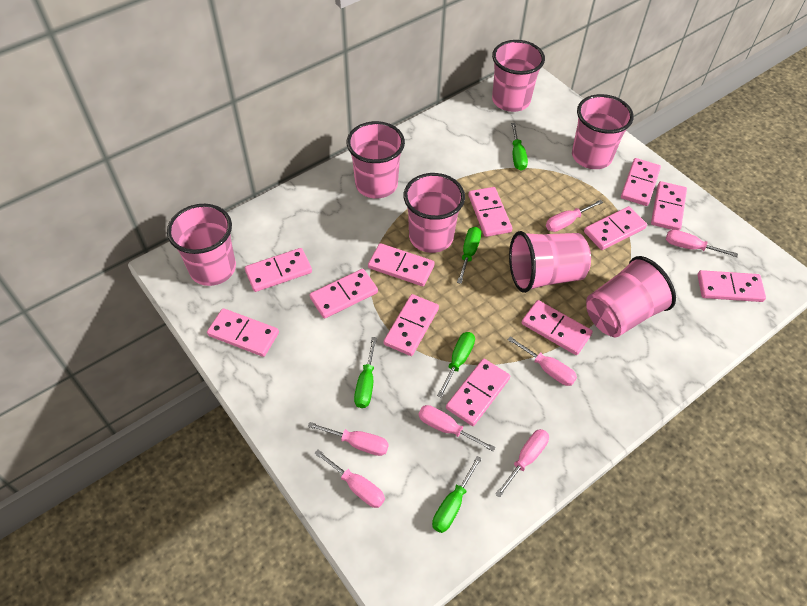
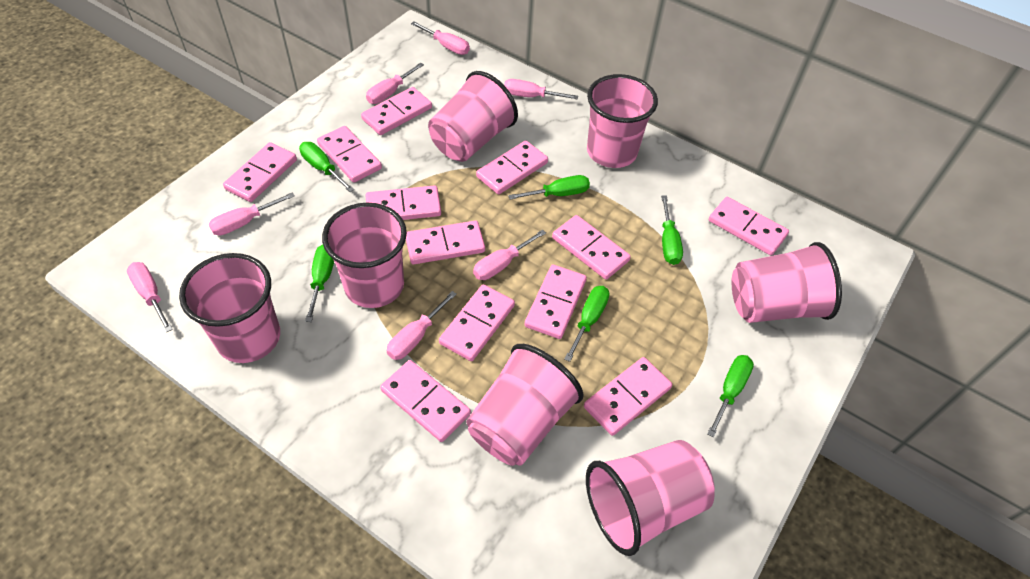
green screwdriver: 5 -> 6

